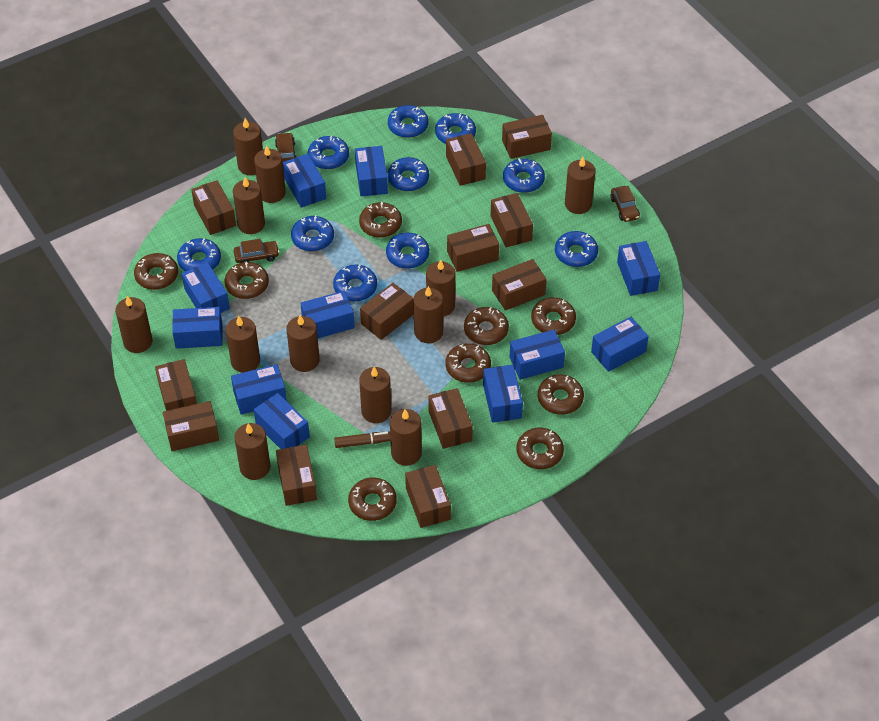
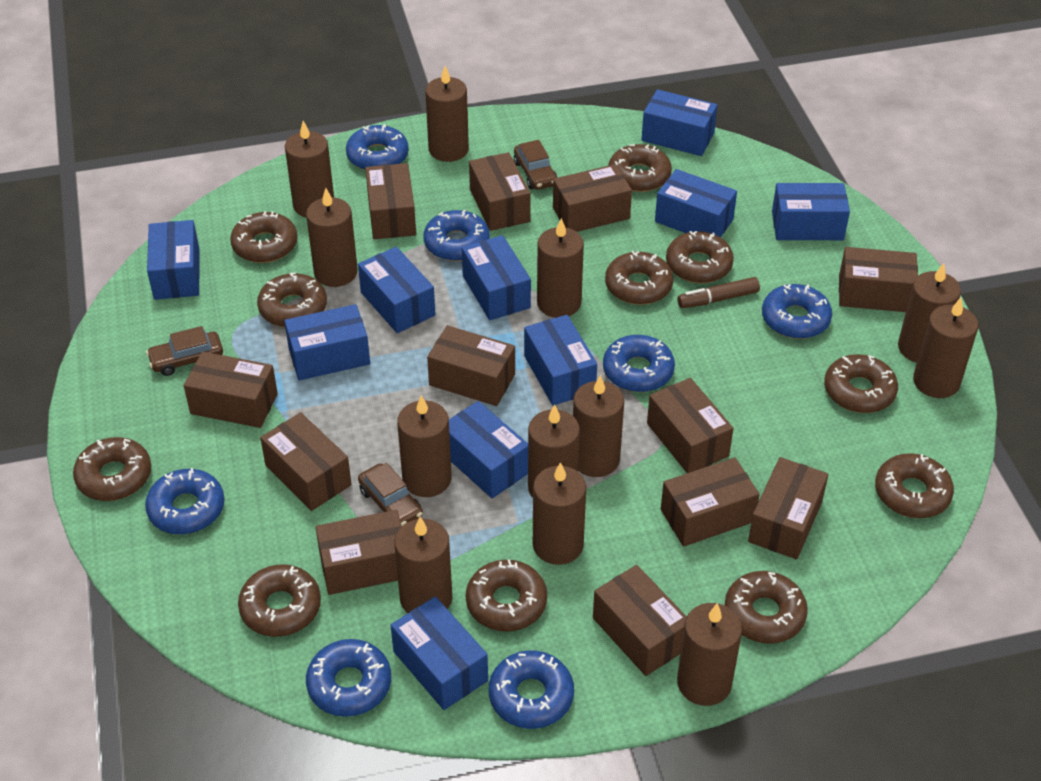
blue box: 11 -> 10
blue donut: 10 -> 7
brown donut: 9 -> 11

